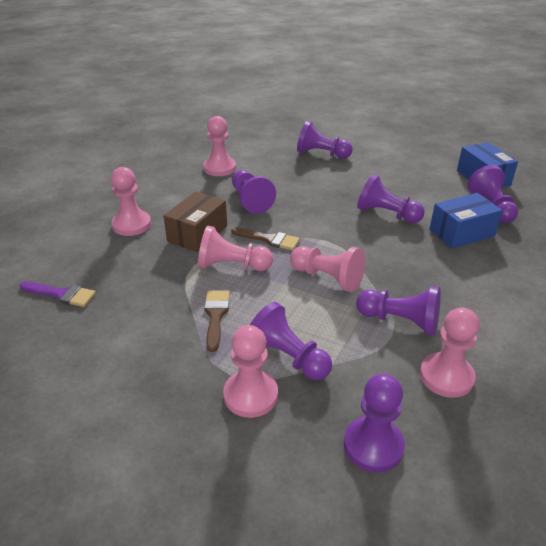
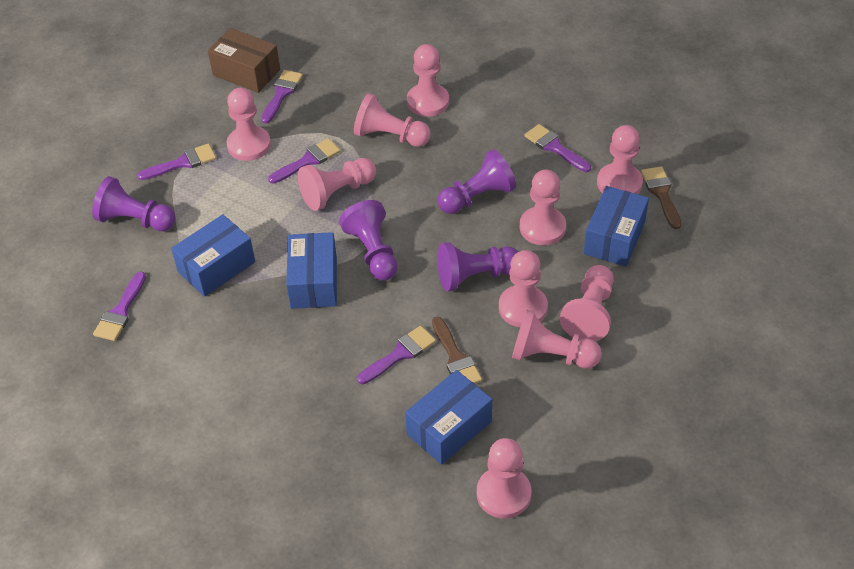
blue box: 2 -> 4
pink pawn: 6 -> 10
purple brush: 1 -> 6
purple pawn: 7 -> 4

